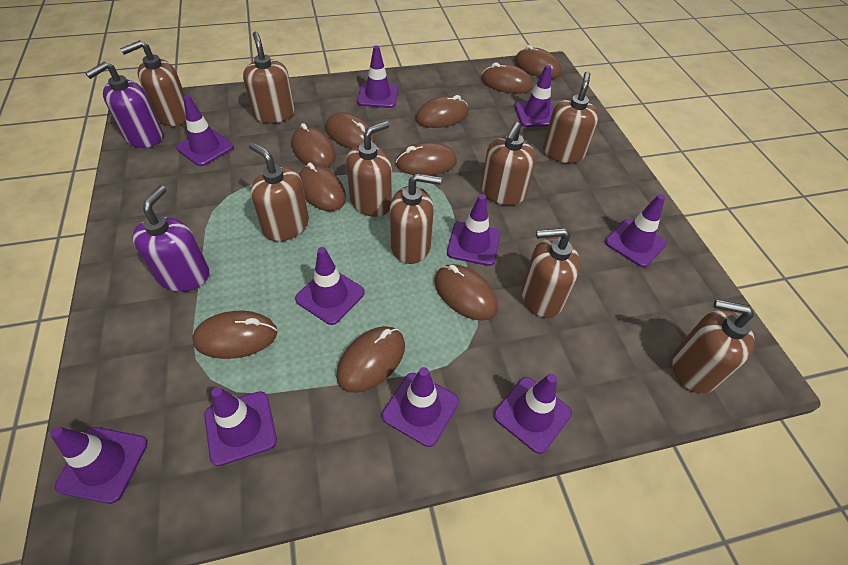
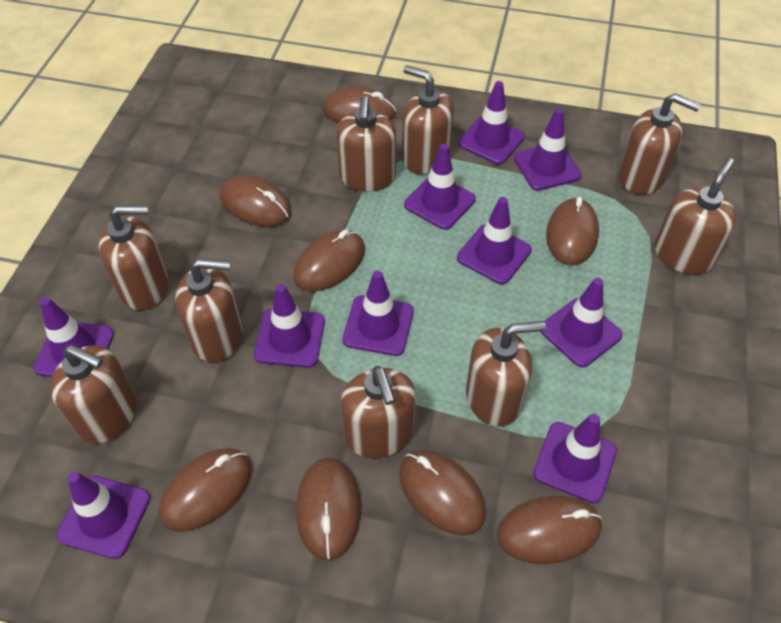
brown mouse: 10 -> 8
purple soap dispenser: 2 -> 0

